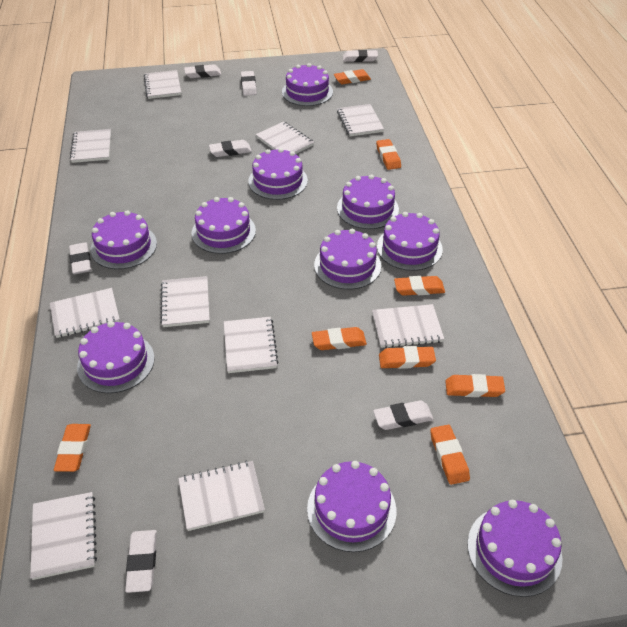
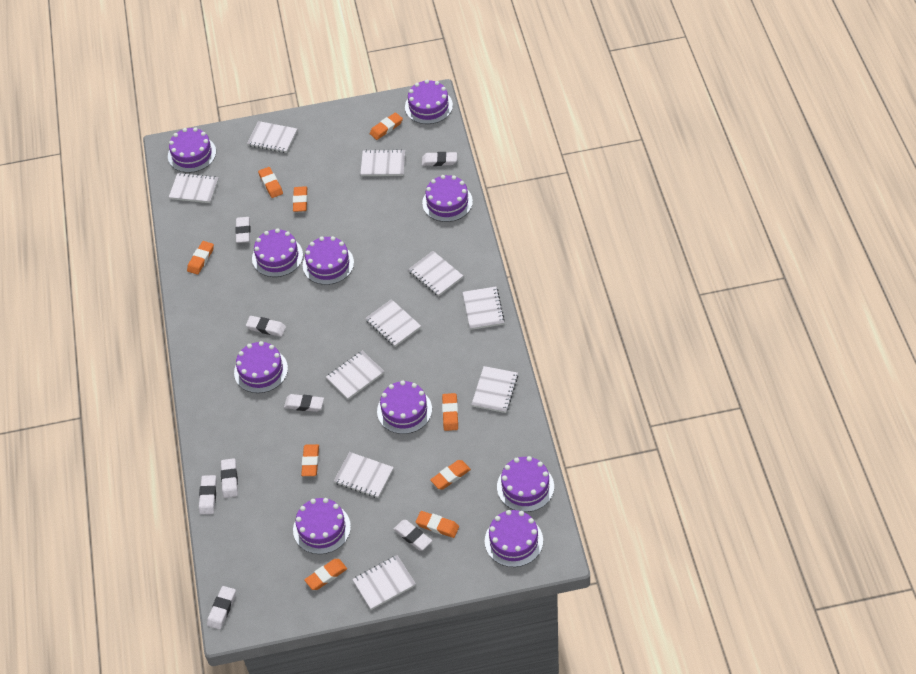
orange eraser: 8 -> 9
white eraser: 7 -> 8

